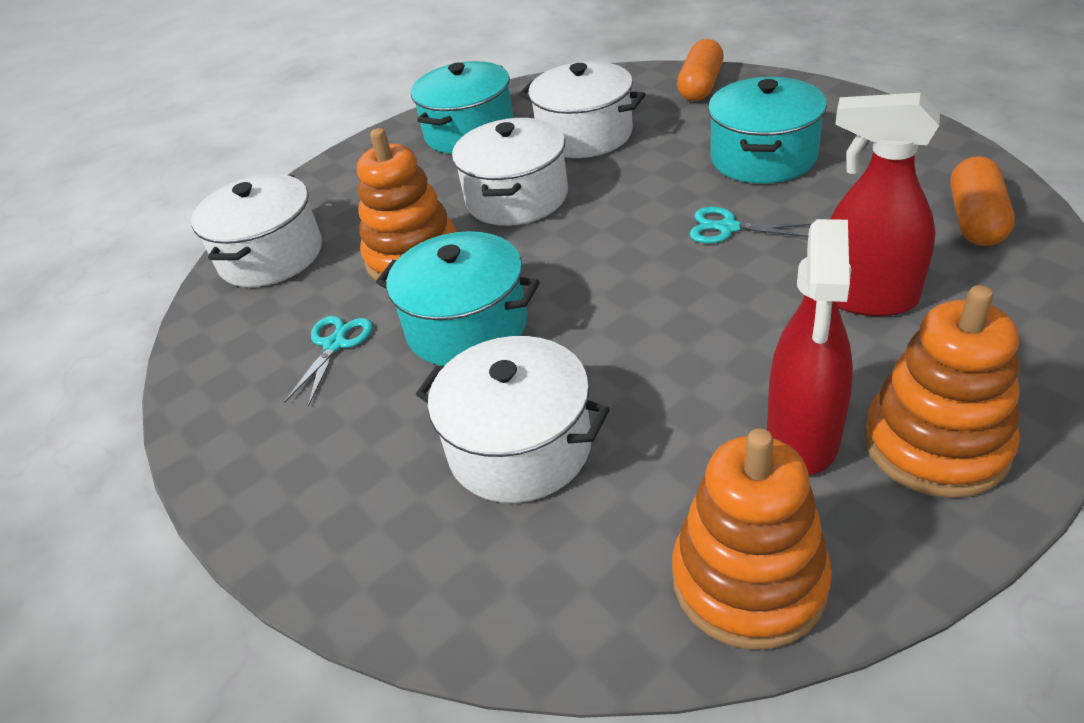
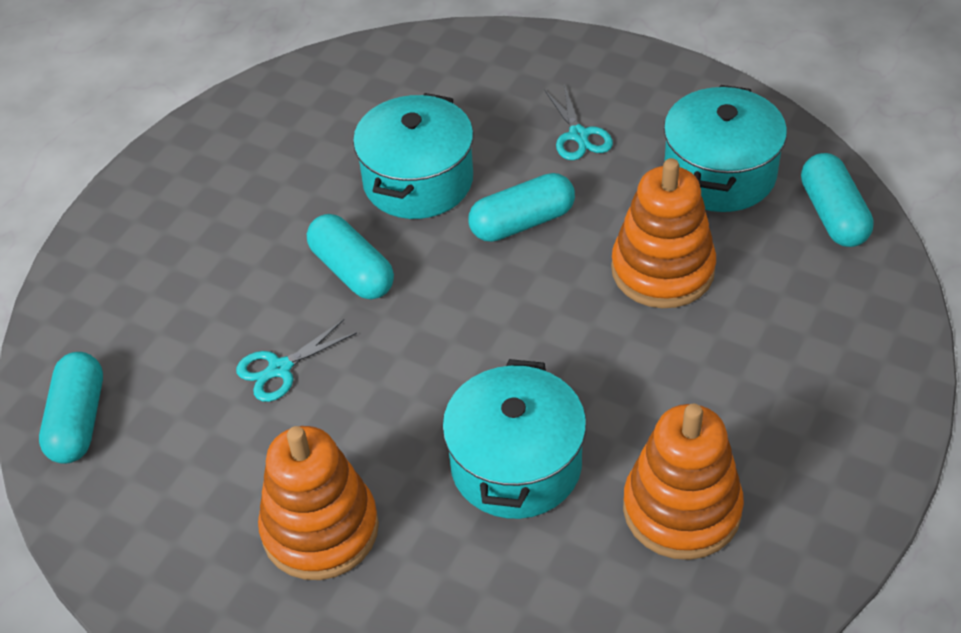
orange capsule: 2 -> 0
red spray bottle: 2 -> 0
turquoise capsule: 0 -> 4
white pot: 4 -> 0

